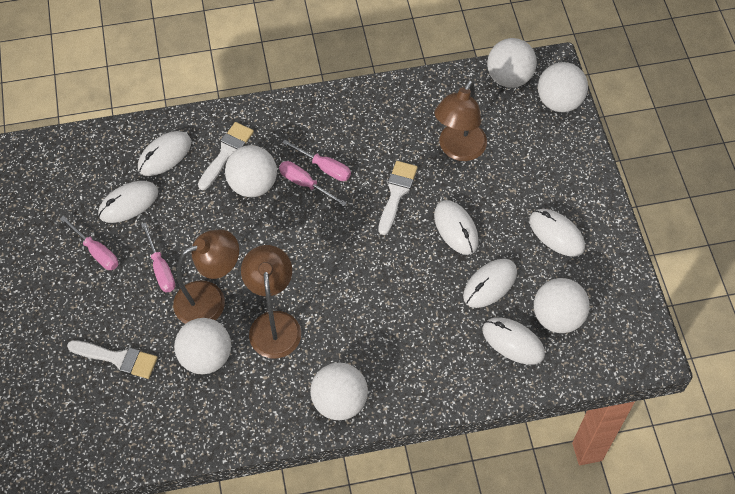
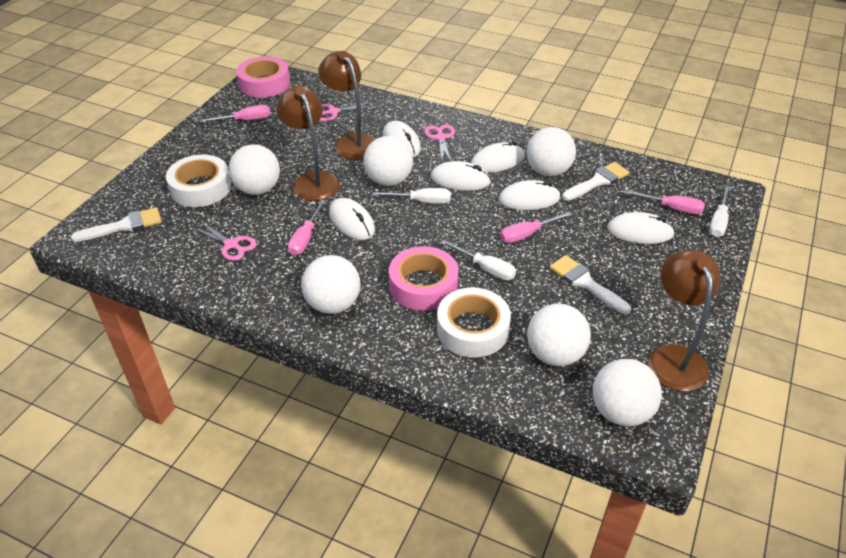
pink scissors: 0 -> 3
pink tape: 0 -> 2
white screwdriver: 0 -> 3
white tape: 0 -> 2

